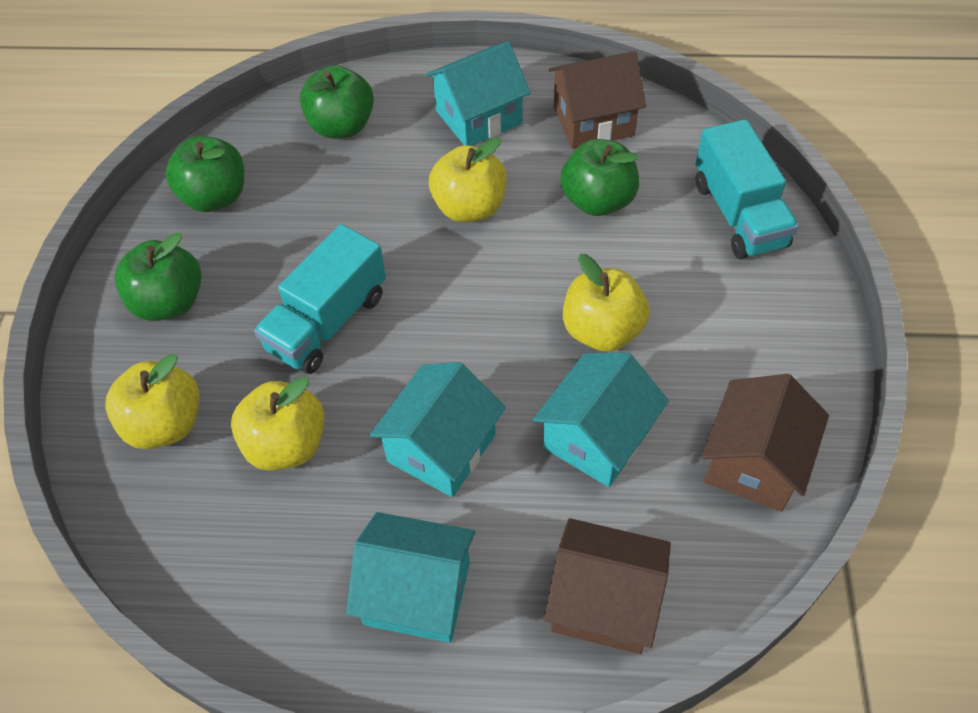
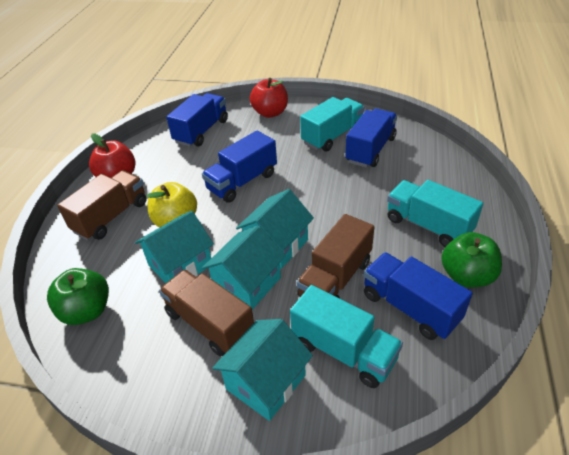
blue truck: 0 -> 4
brown house: 3 -> 0
brown truck: 0 -> 3
green apple: 4 -> 2
red apple: 0 -> 2
turquoise truck: 2 -> 3
yellow apple: 4 -> 1

